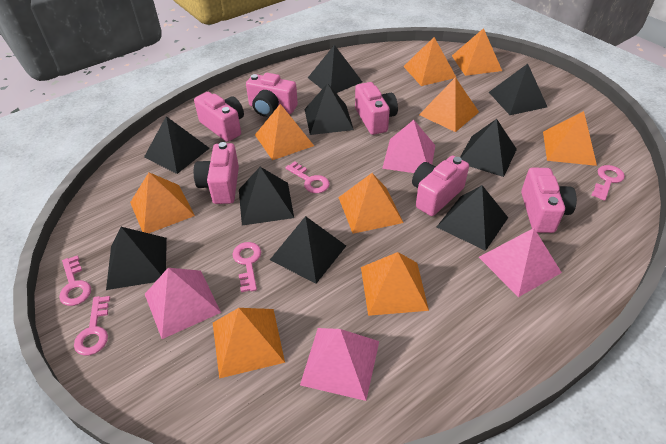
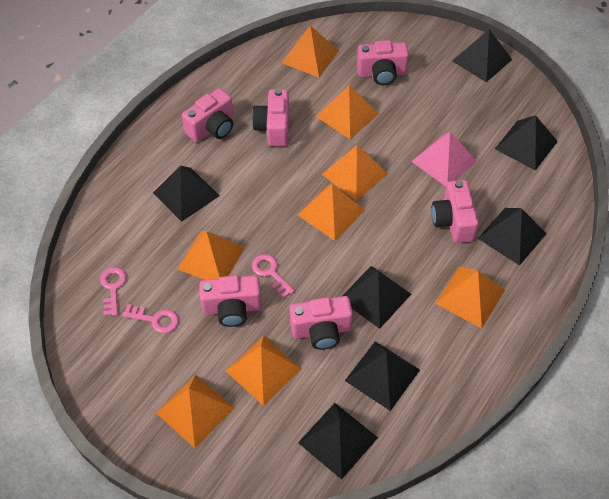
black pyramid: 9 -> 7
orange pyramid: 9 -> 8
pink key: 5 -> 3
pink pyramid: 4 -> 1

